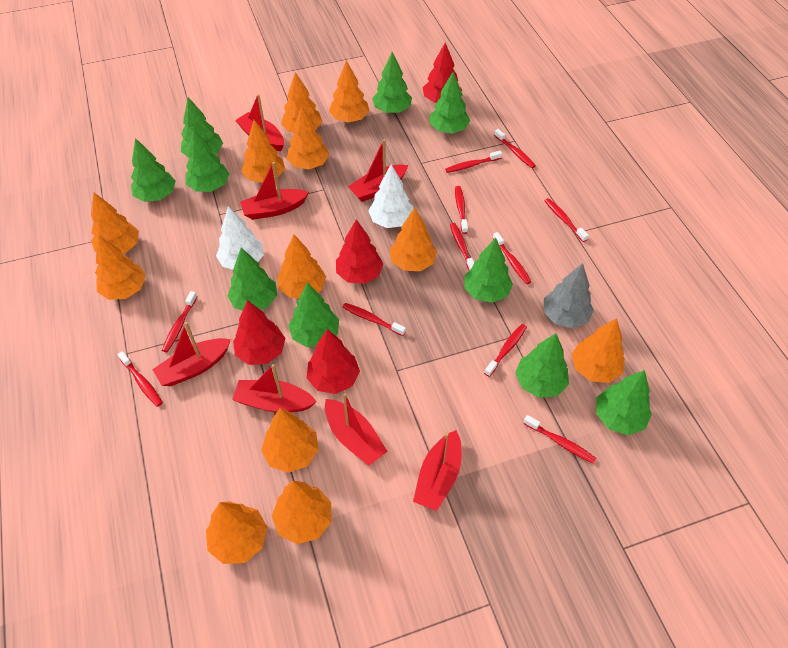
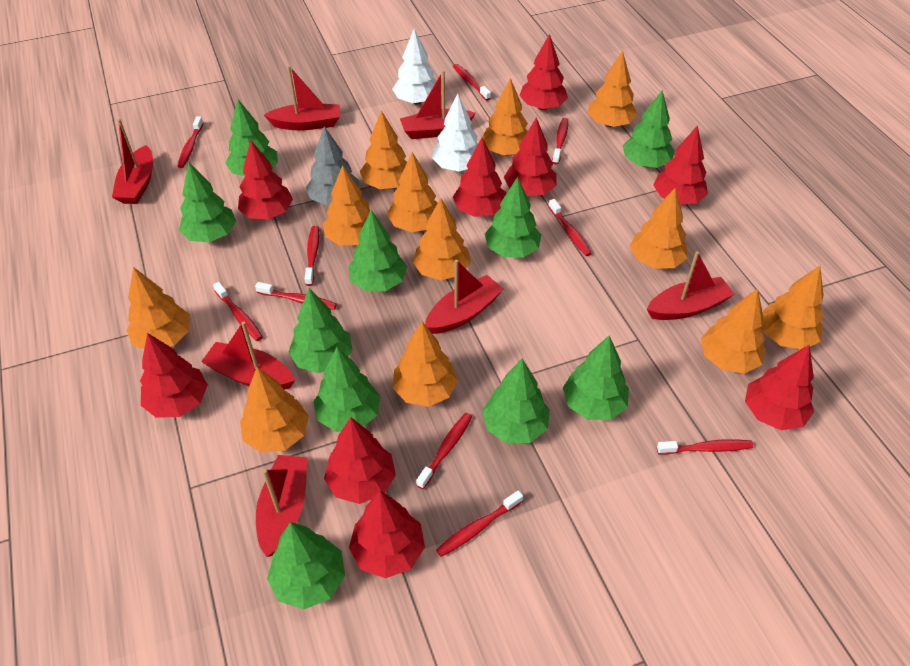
red toothbrush: 11 -> 10
red tree: 4 -> 9

